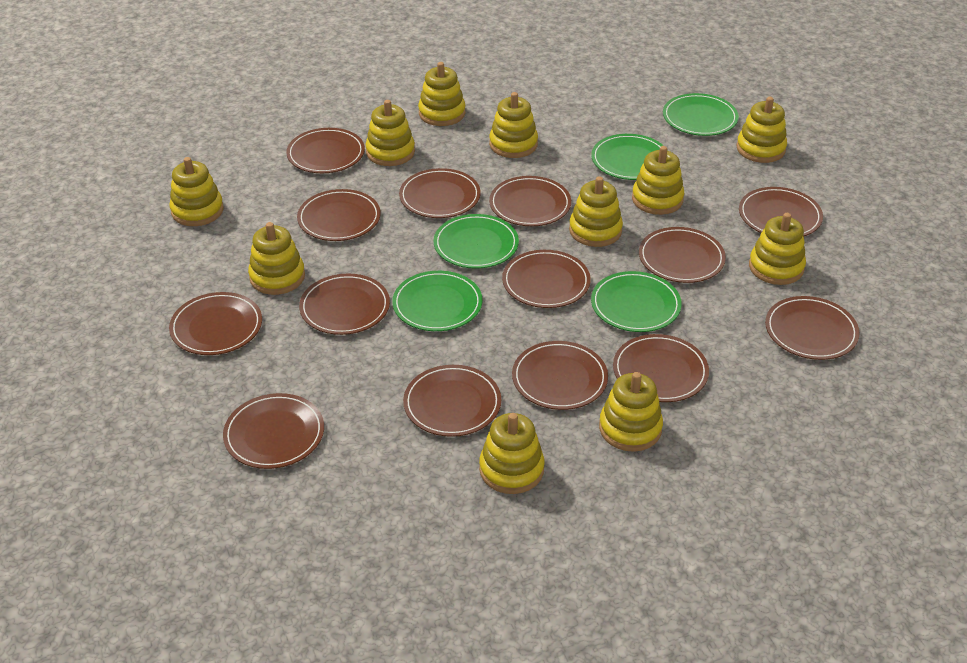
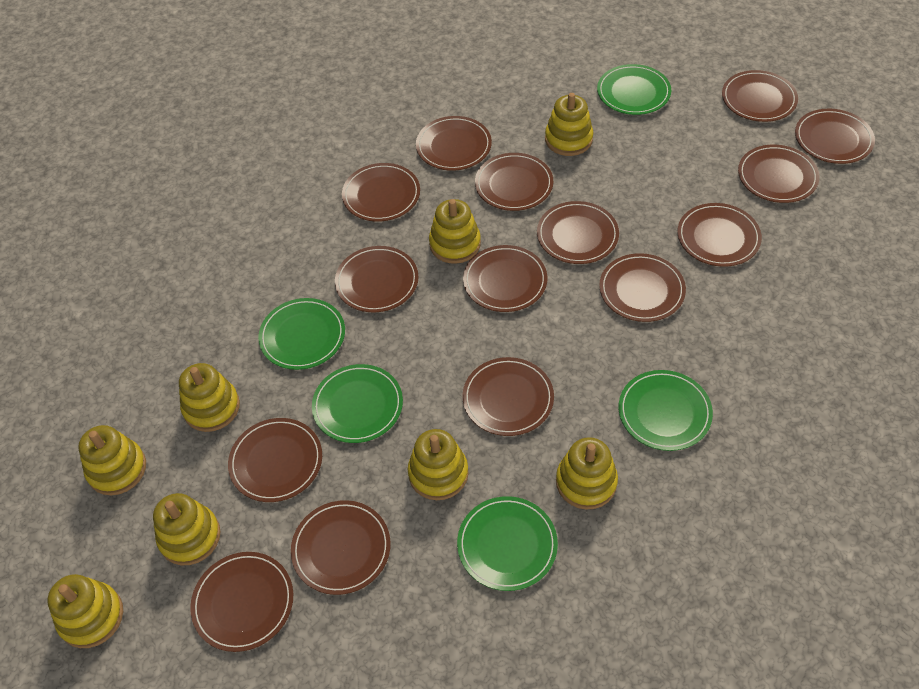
brown plate: 14 -> 15
yellow stacking toy: 11 -> 8

